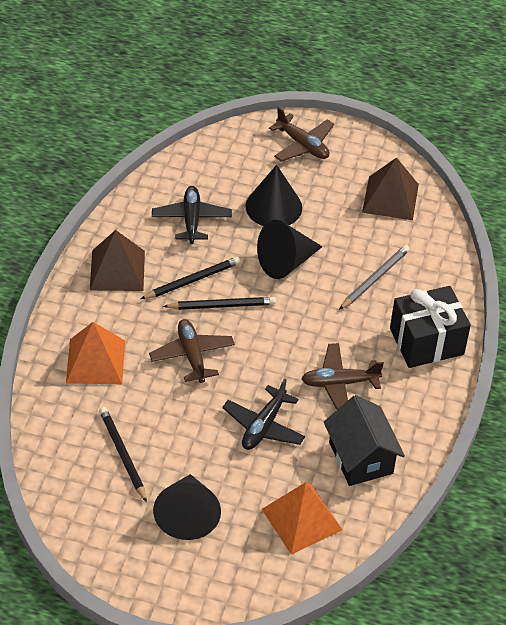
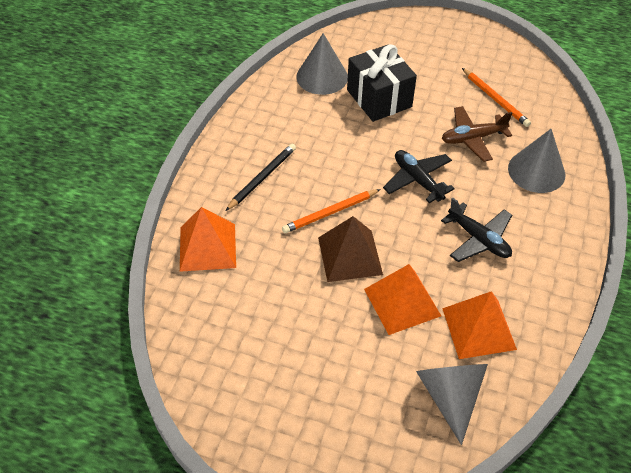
black cone: 3 -> 0
black house: 1 -> 0
black pencil: 3 -> 1
brown plane: 3 -> 1
brown pyramid: 2 -> 1
grey cone: 0 -> 3
grey pencil: 1 -> 0
orange pencil: 0 -> 2
orange pyramid: 2 -> 3

